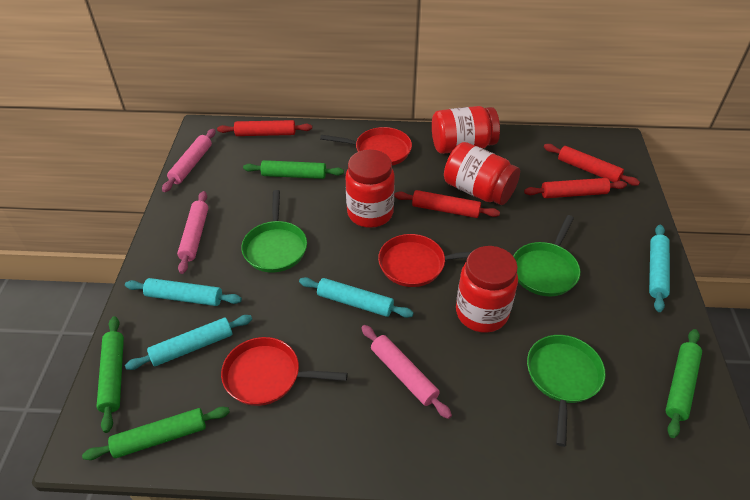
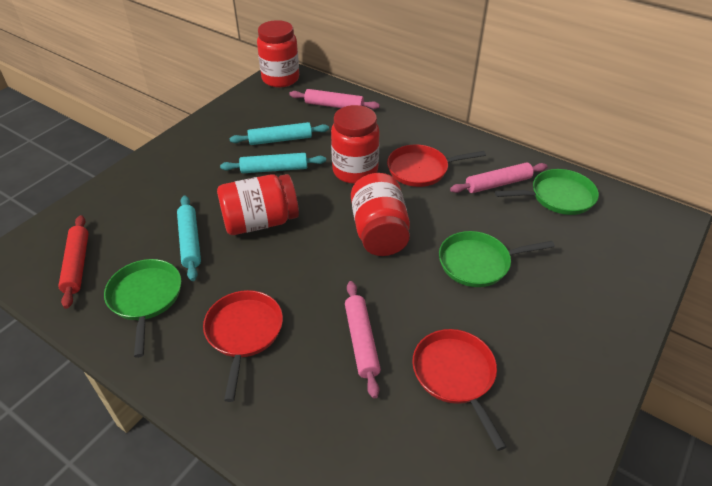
green rolling pin: 4 -> 0
red rolling pin: 4 -> 1
turquoise rolling pin: 4 -> 3

